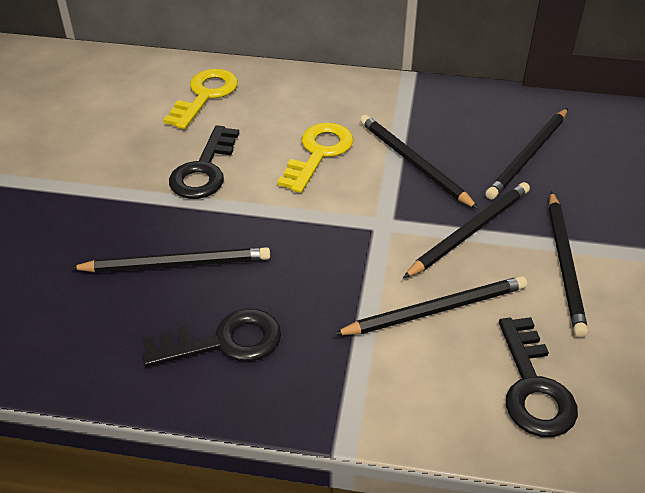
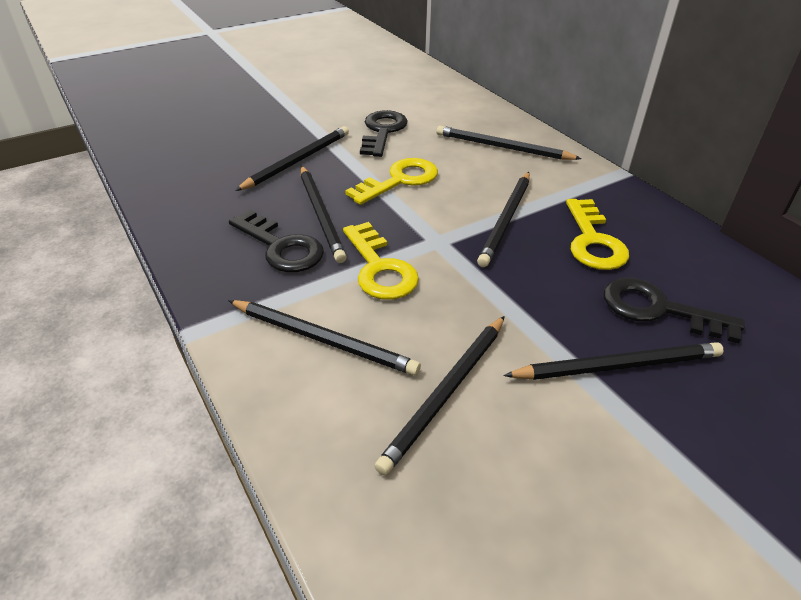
black pencil: 6 -> 7
yellow key: 2 -> 3

